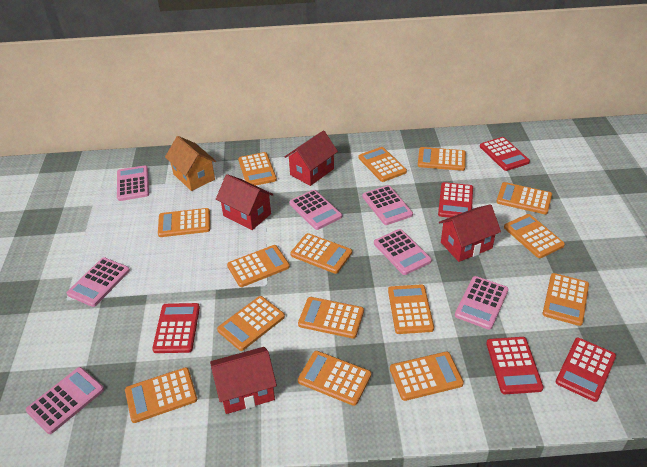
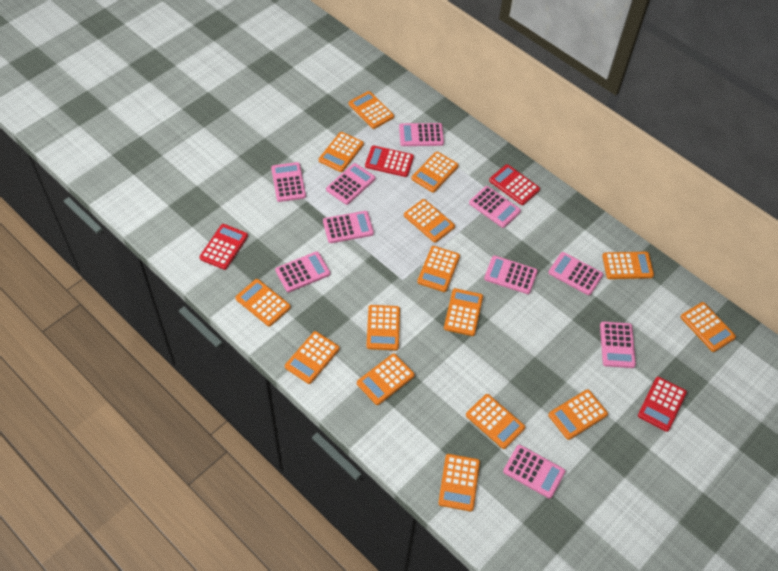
orange house: 1 -> 0
pink calculator: 7 -> 10
red calculator: 5 -> 4
red house: 4 -> 0

